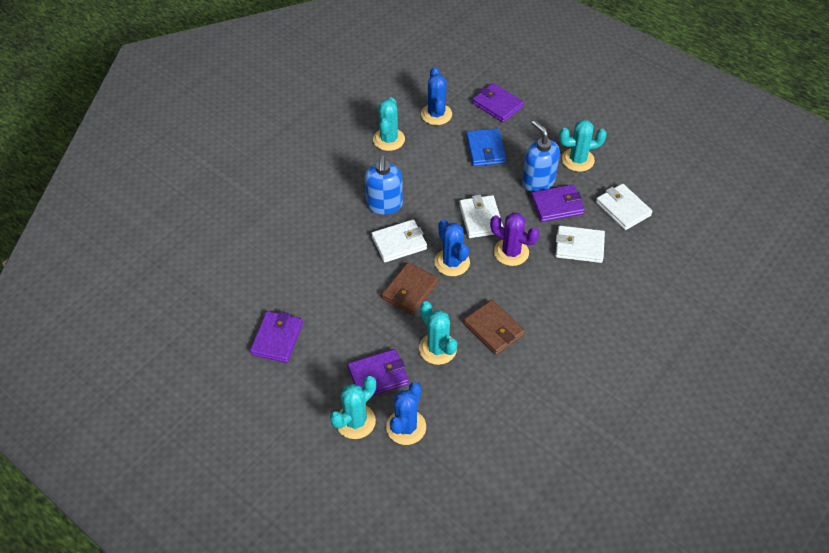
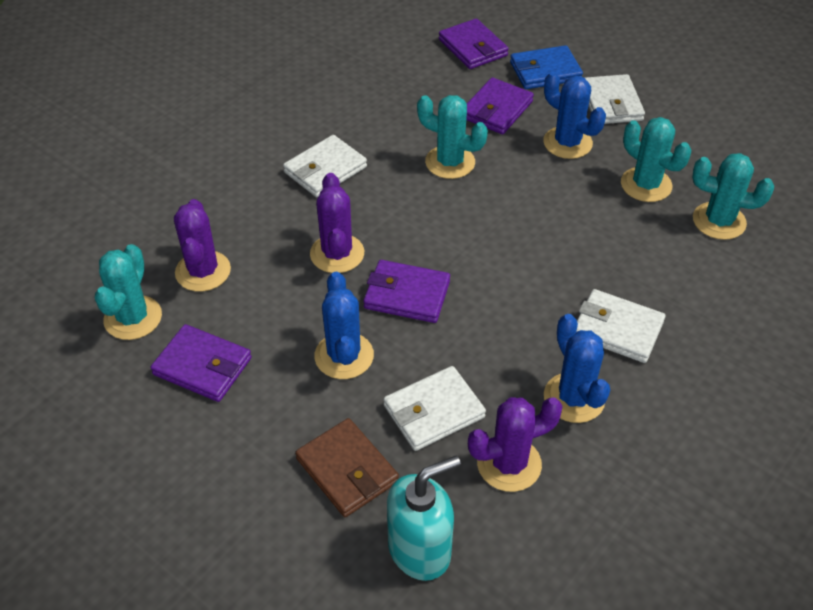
blue soap dispenser: 2 -> 0
brown wallet: 2 -> 1
purple cactus: 1 -> 3
turquoise soap dispenser: 0 -> 1

